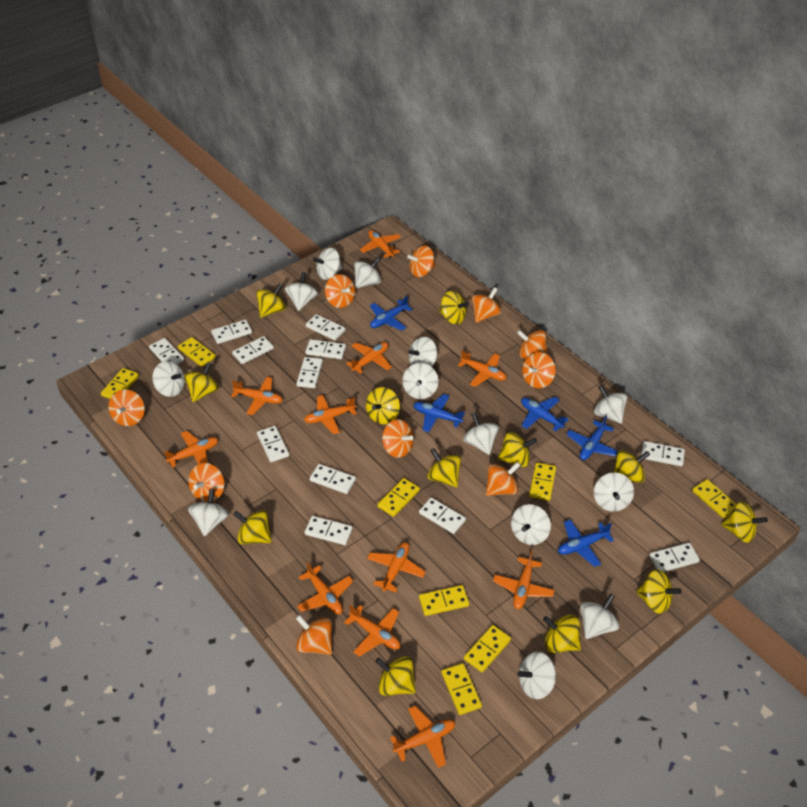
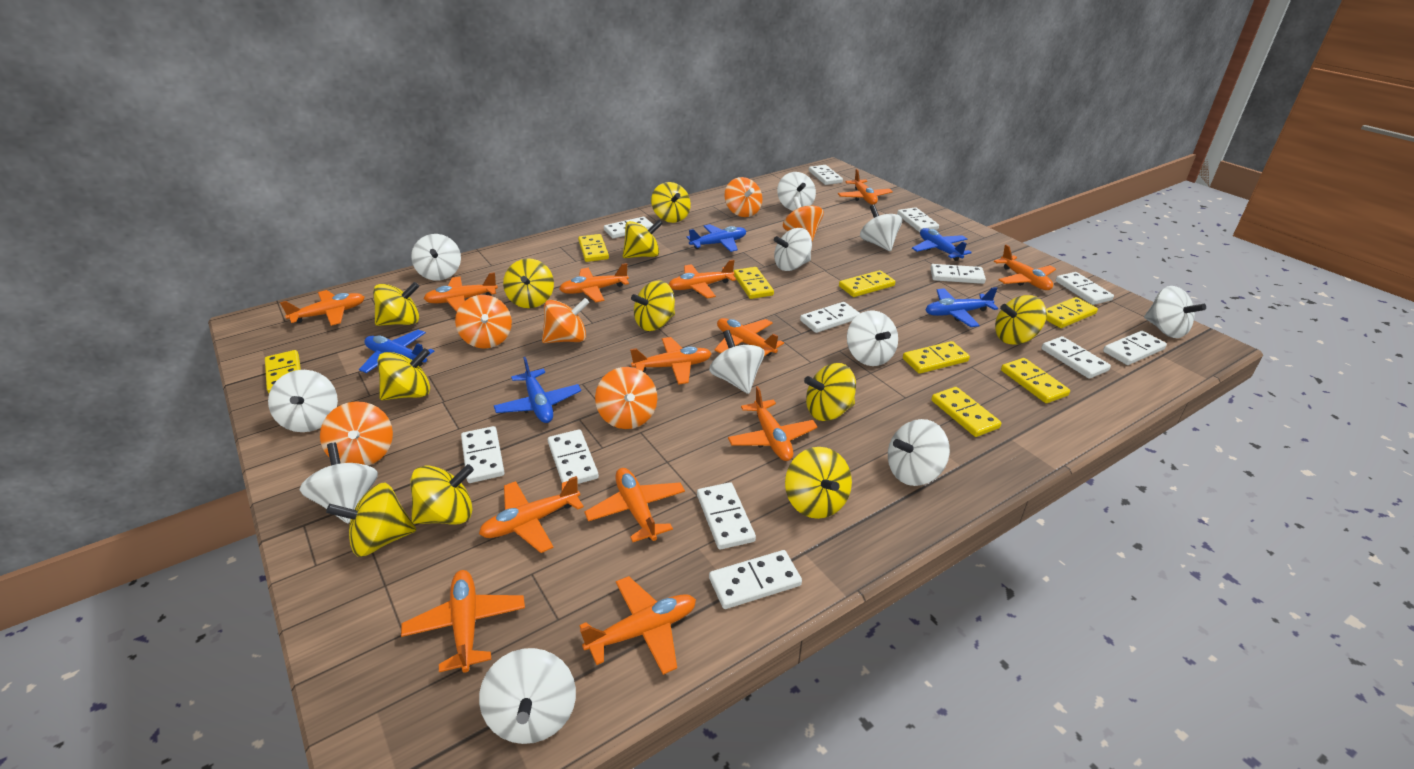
orange plane: 11 -> 13
orange spinning top: 10 -> 6
white spinning top: 13 -> 11
yellow spinning top: 12 -> 11

